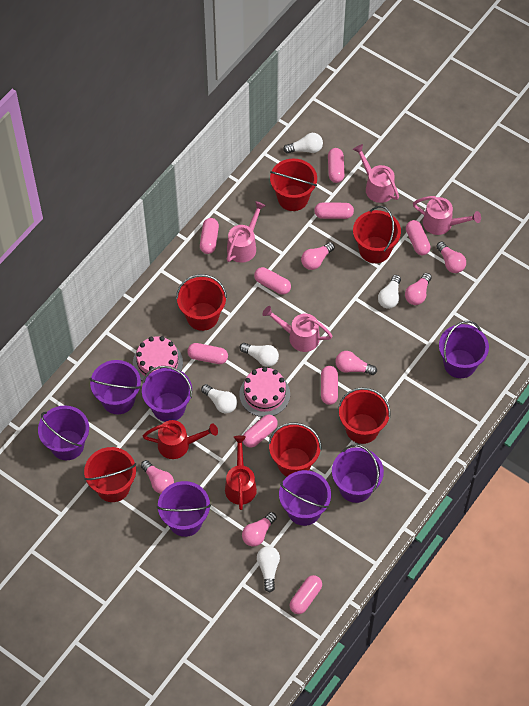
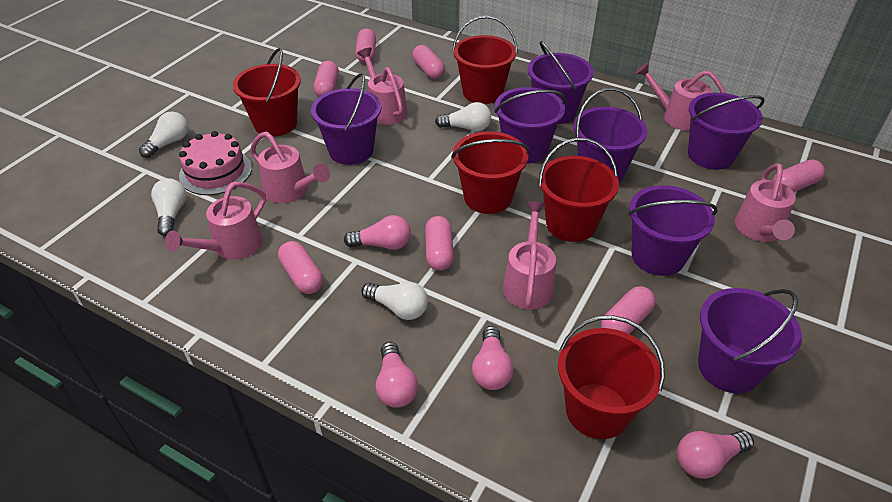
pink cake: 2 -> 1
pink capsule: 9 -> 7
pink light bulb: 6 -> 4
pink watering can: 4 -> 6
red bucket: 6 -> 5
red watering can: 2 -> 0
white light bulb: 5 -> 4

